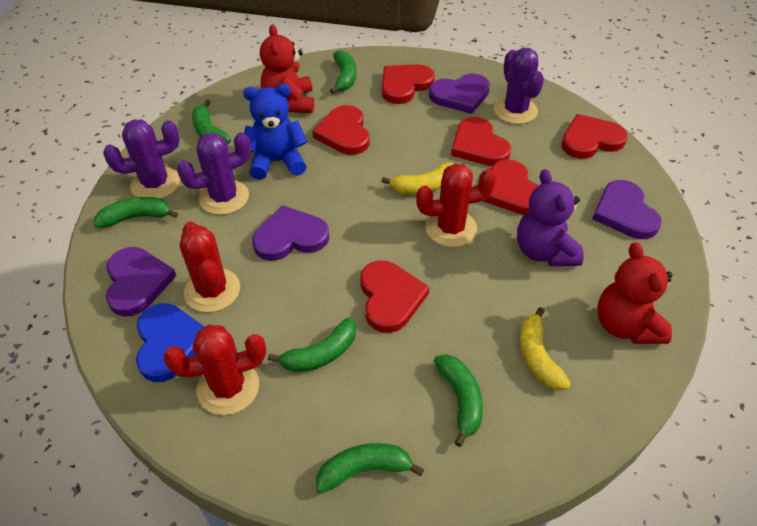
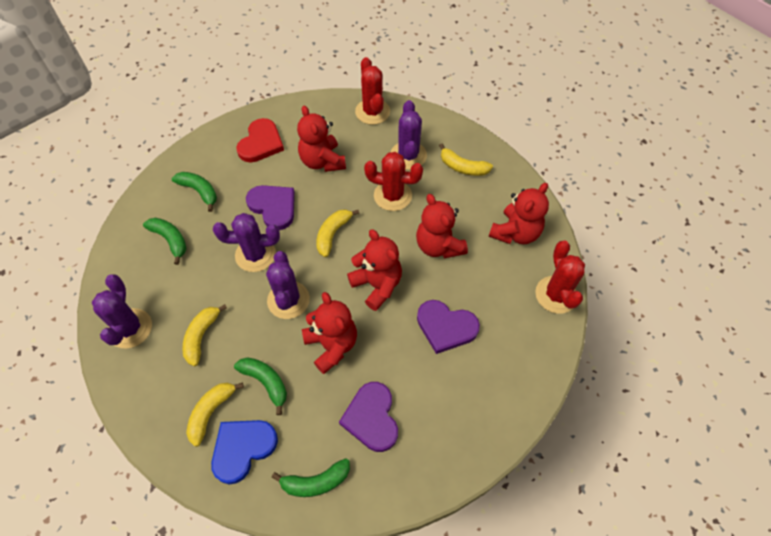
blue teddy bear: 1 -> 0
green banana: 6 -> 4
purple cactus: 3 -> 4
purple heart: 4 -> 3
purple teddy bear: 1 -> 0
red heart: 6 -> 1
red teddy bear: 2 -> 5
yellow banana: 2 -> 4

